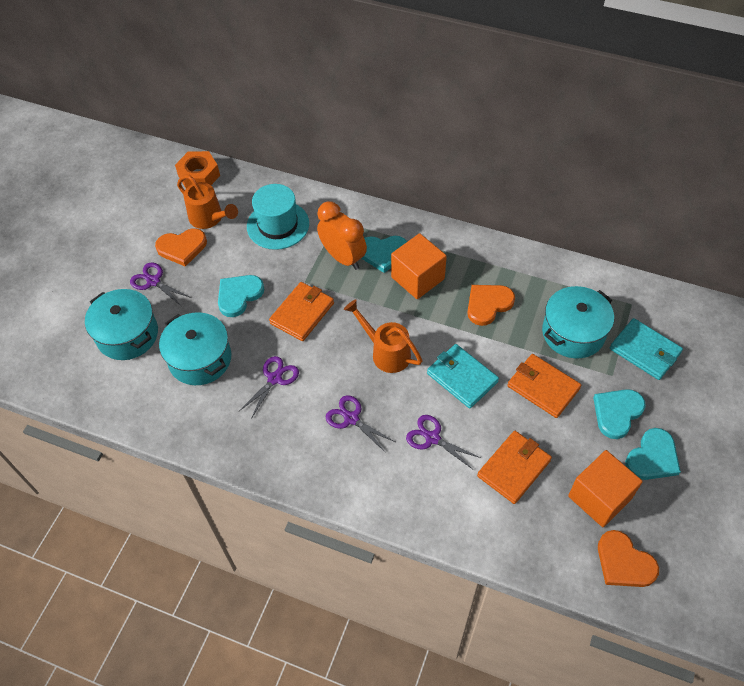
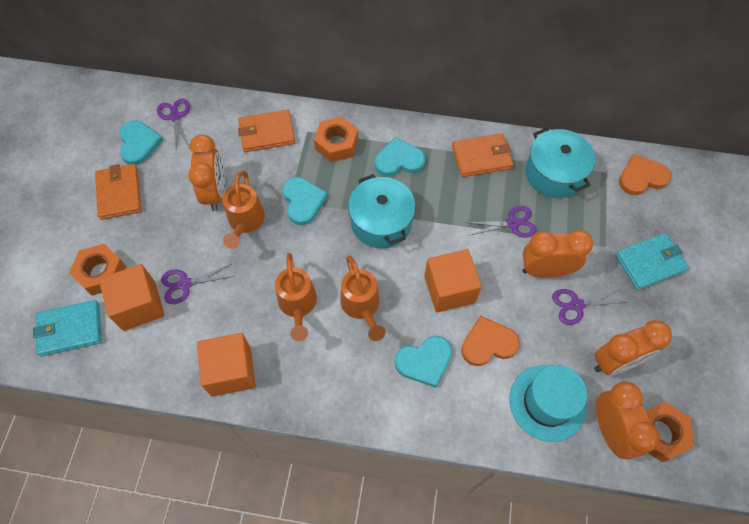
orange clock: 1 -> 4
orange cube: 2 -> 3
orange heart: 3 -> 2
orange nut: 1 -> 3
orange watering can: 2 -> 3
turquoise pot: 3 -> 2

